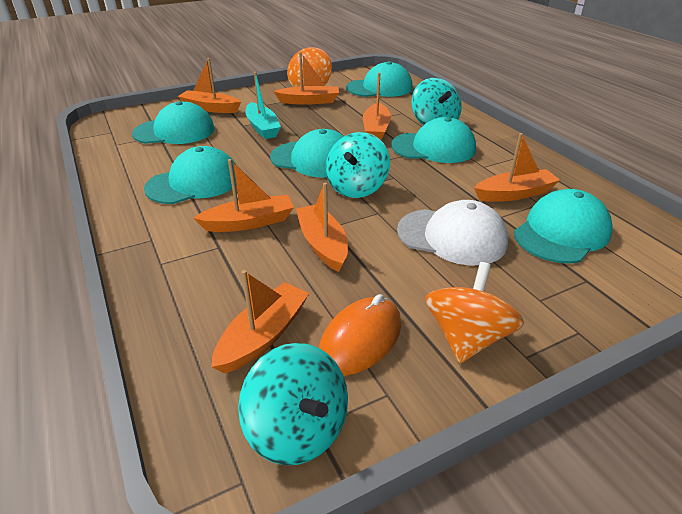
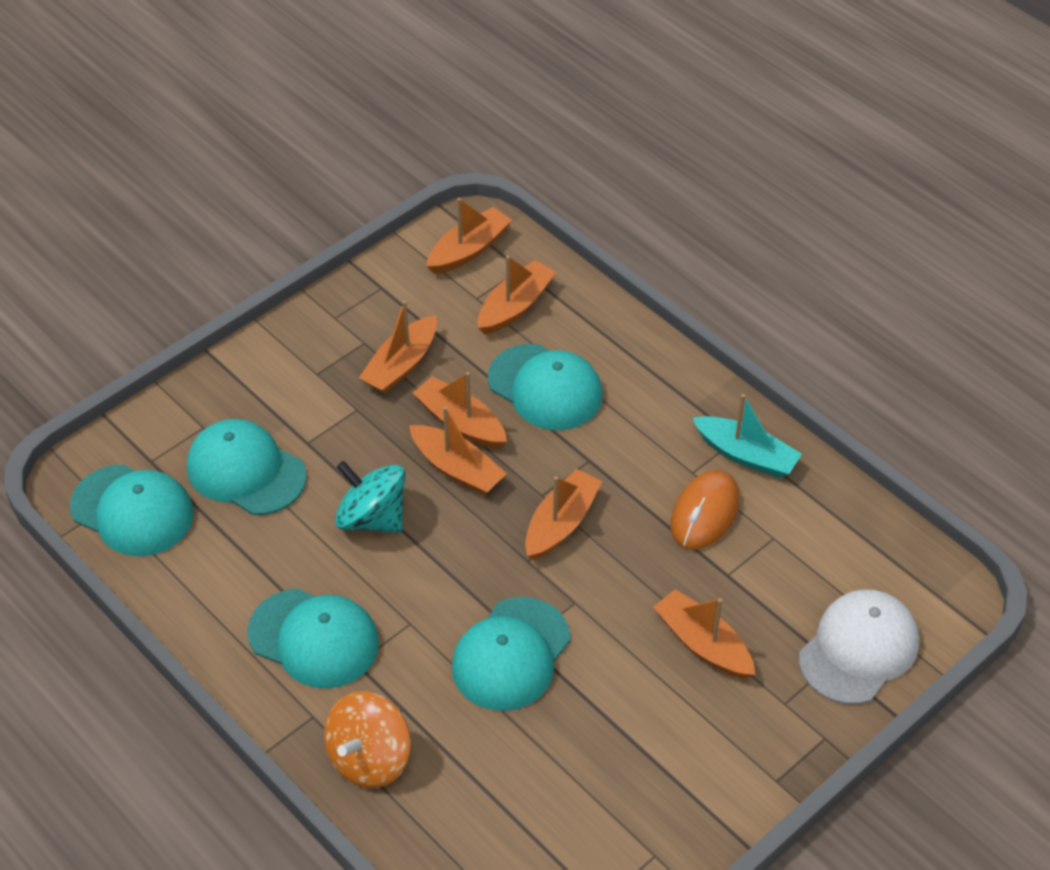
orange spinning top: 2 -> 1
turquoise cap: 6 -> 5
turquoise spinning top: 3 -> 1

